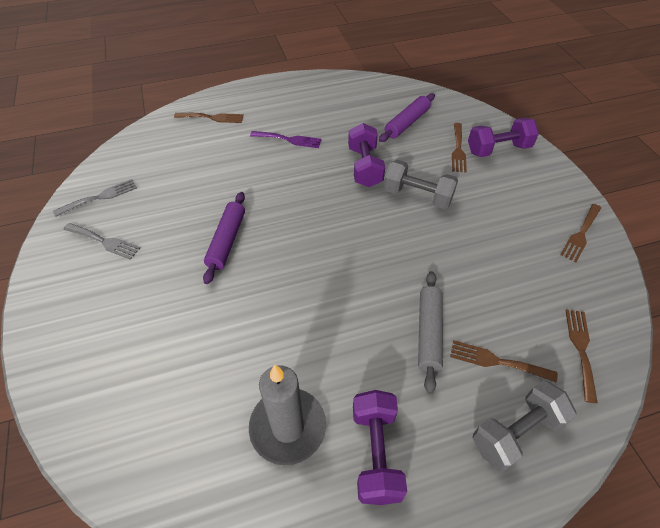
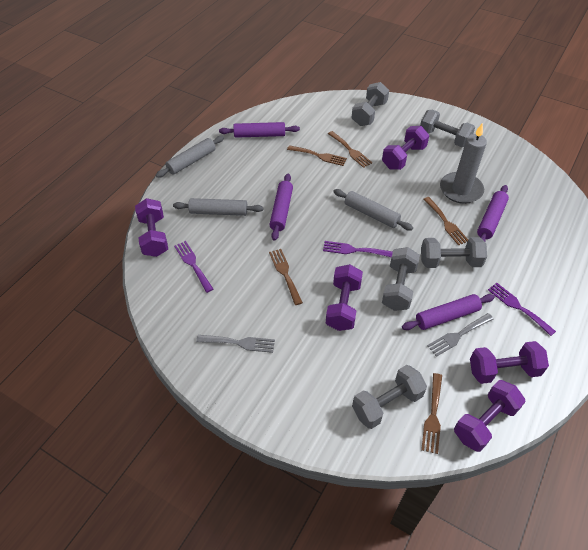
grey dumbbell: 2 -> 5
grey rolling pin: 1 -> 3
purple dumbbell: 3 -> 5
purple fork: 1 -> 3
purple rolling pin: 2 -> 4

